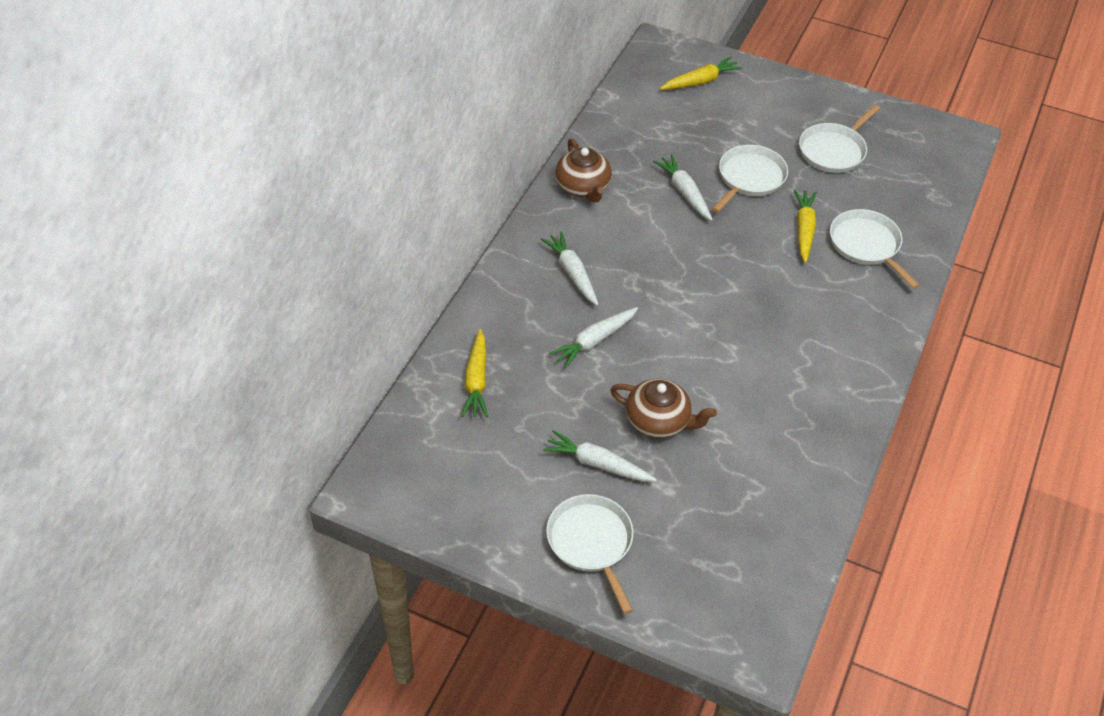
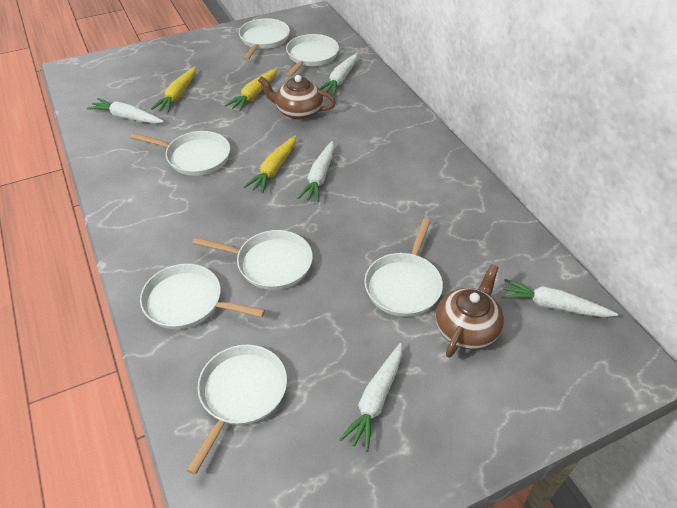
white carrot: 4 -> 5
white pan: 4 -> 7

